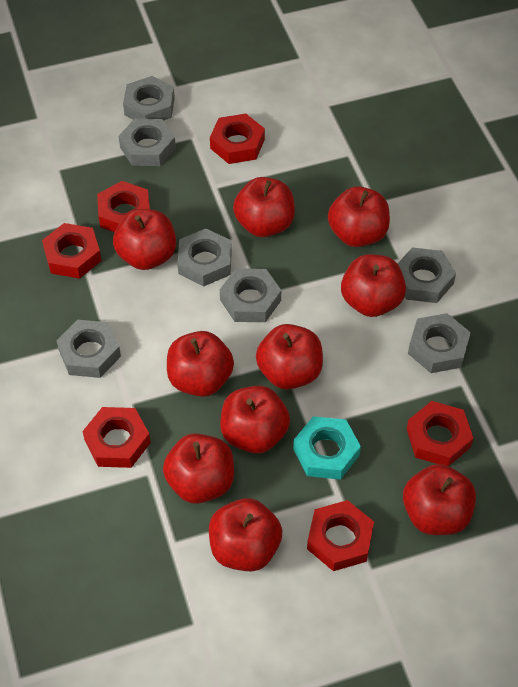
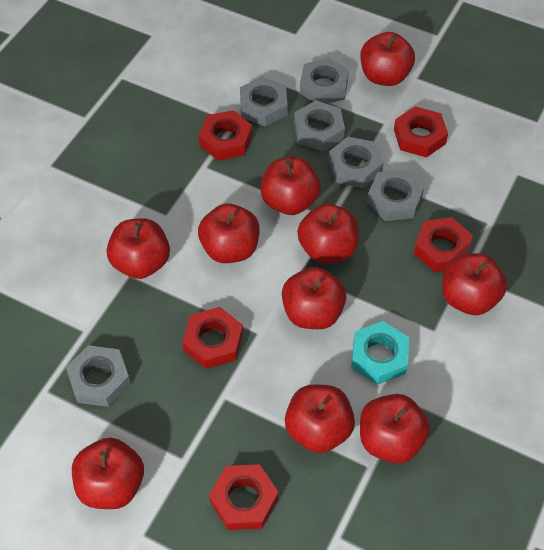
grey nut: 7 -> 6
red nut: 6 -> 5

